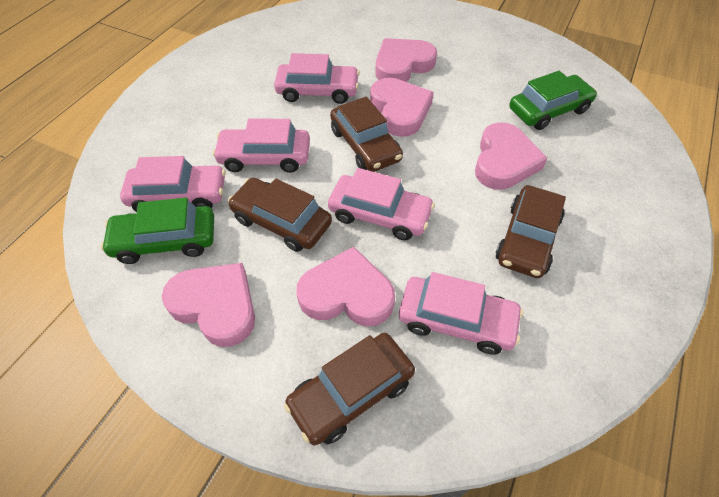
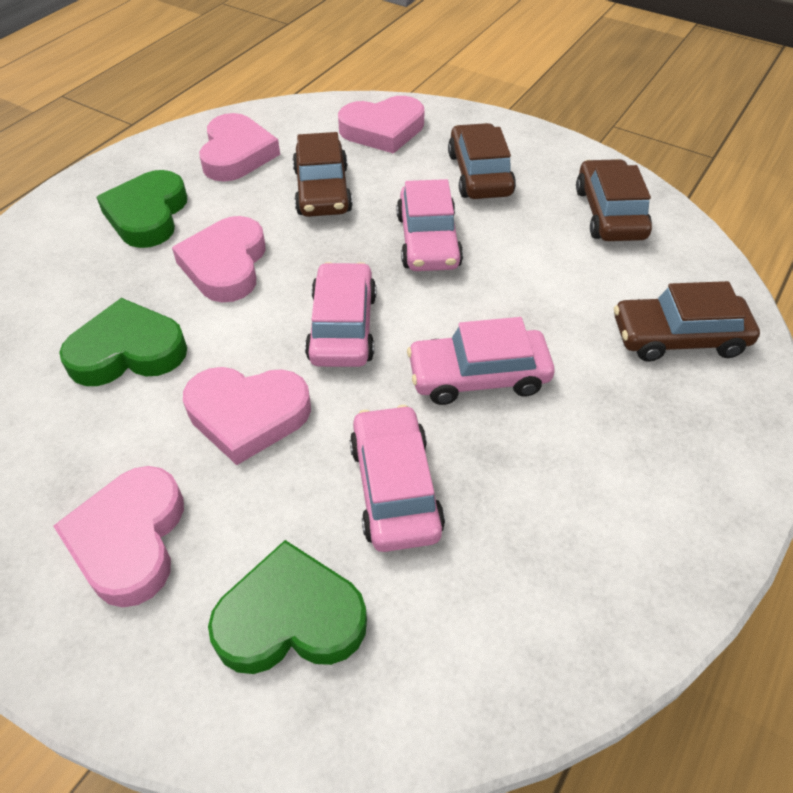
green car: 2 -> 0
green heart: 0 -> 3
pink car: 5 -> 4

